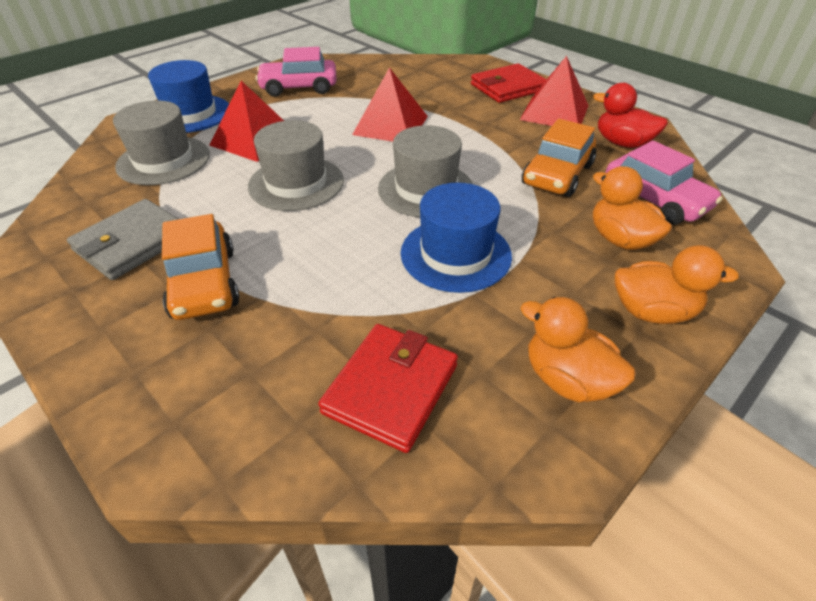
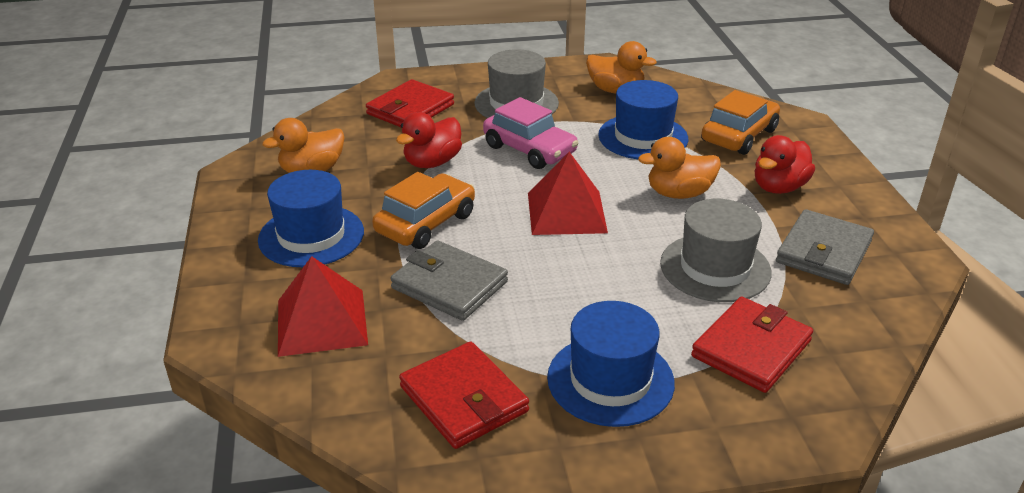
blue hat: 2 -> 3
grey hat: 3 -> 2
grey wallet: 1 -> 2
pink car: 2 -> 1
red duck: 1 -> 2
red pyramid: 3 -> 2
red wallet: 2 -> 3

